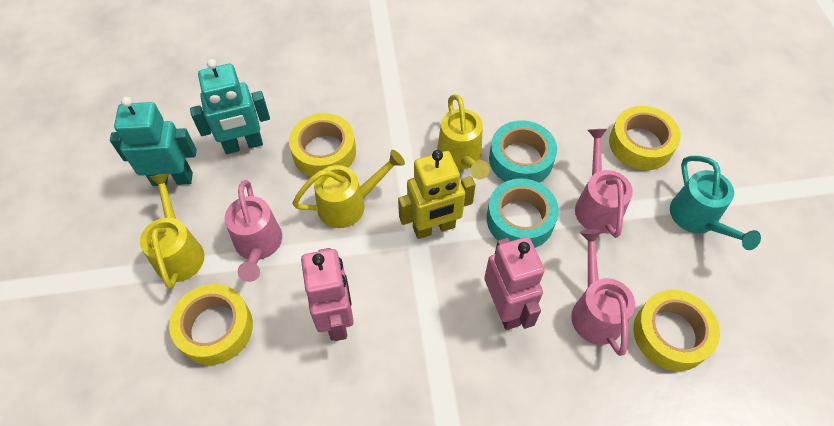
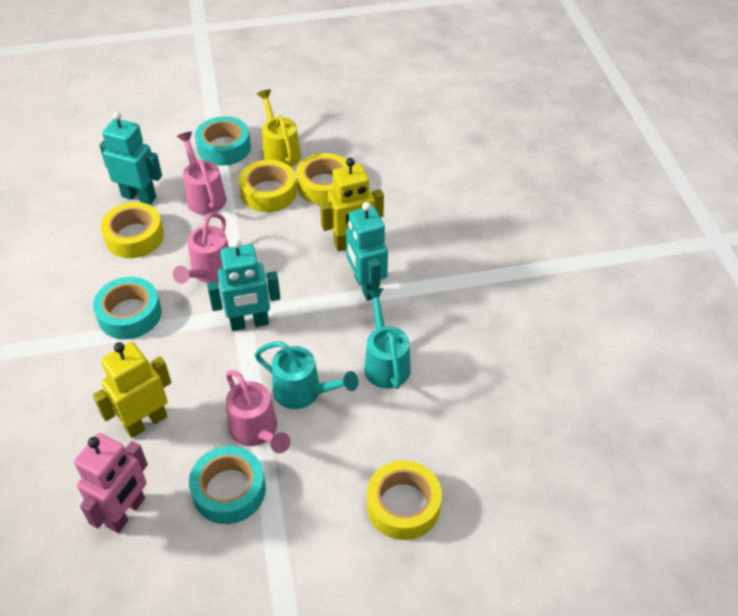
pink robot: 2 -> 1
turquoise robot: 2 -> 3
turquoise tape: 2 -> 3
turquoise watering can: 1 -> 2
yellow robot: 1 -> 2
yellow watering can: 3 -> 1

